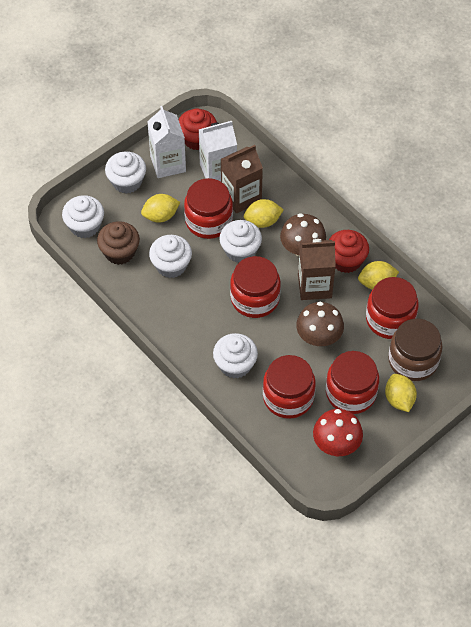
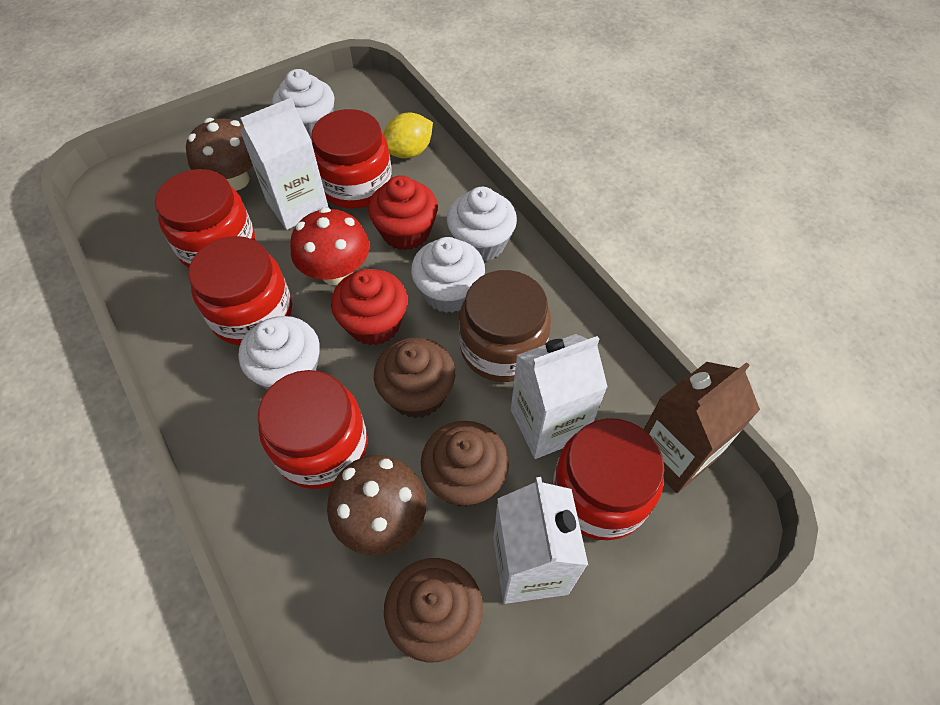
brown carton: 2 -> 1
brown cupcake: 1 -> 3
white carton: 2 -> 3
white cupcake: 5 -> 4
yellow lemon: 4 -> 1

